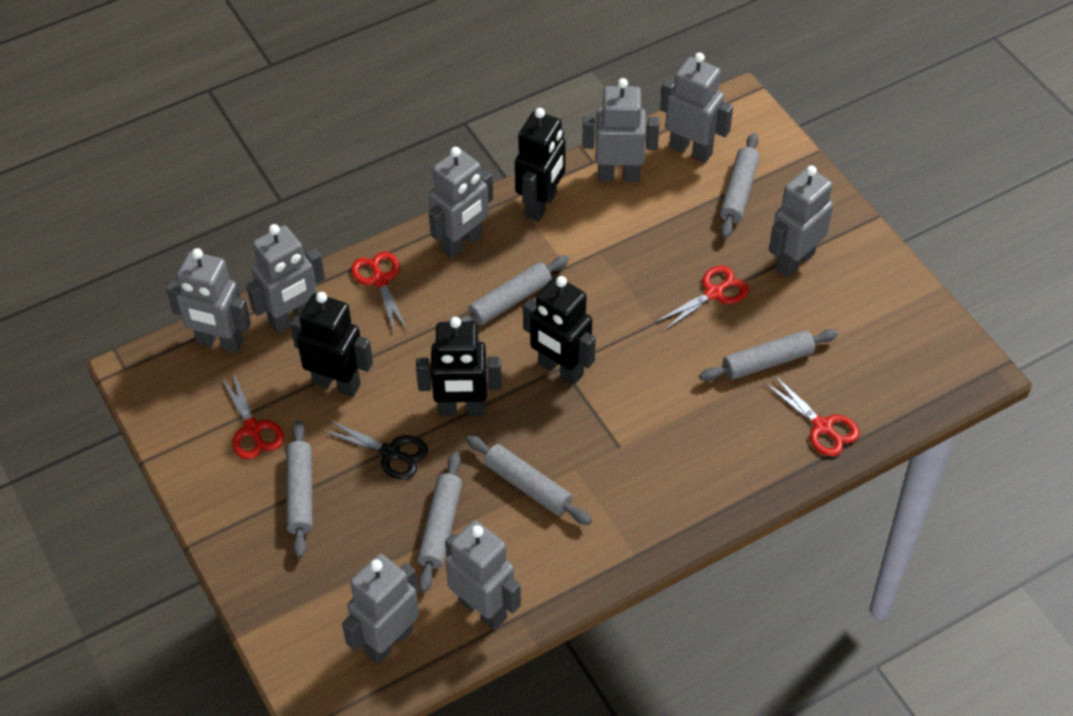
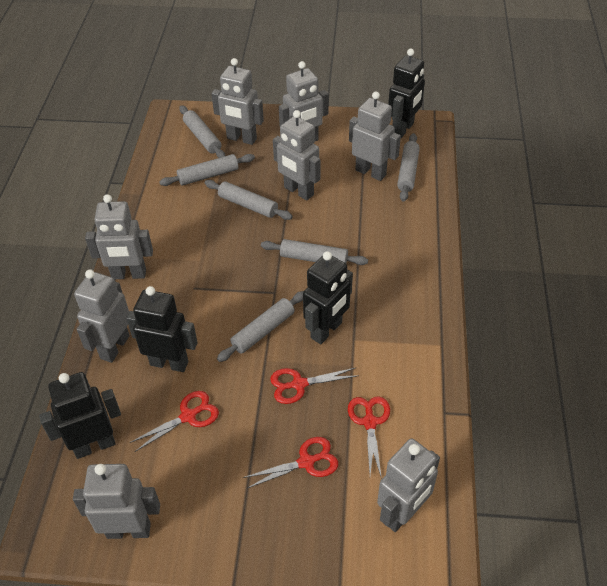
black scissors: 1 -> 0

